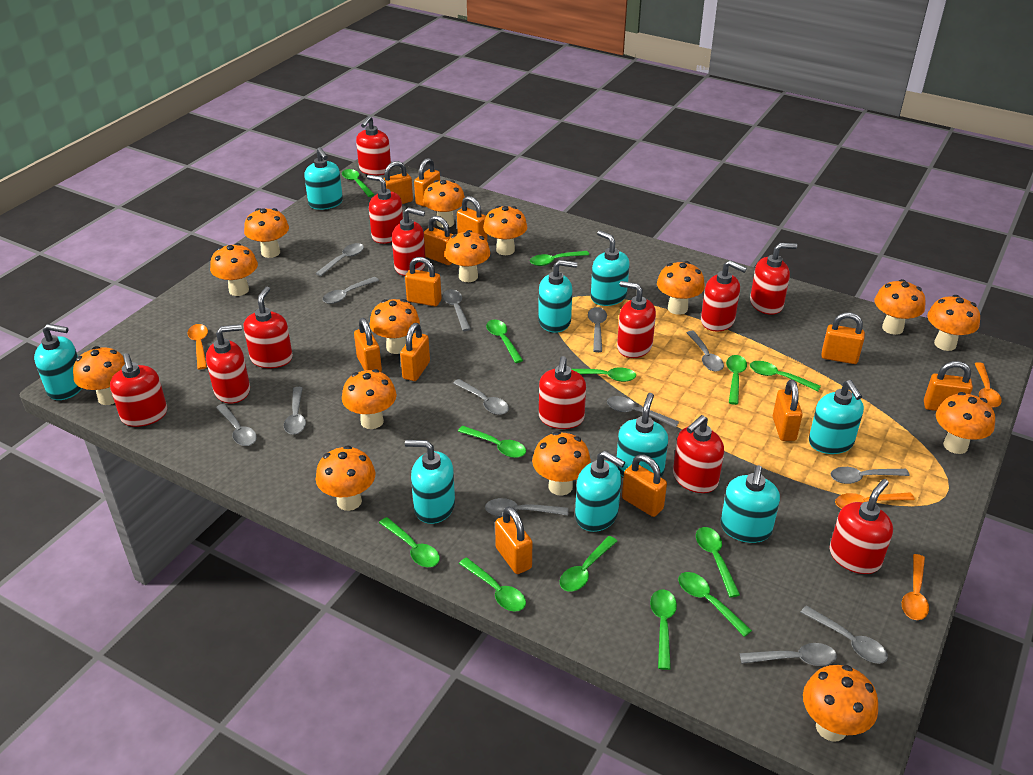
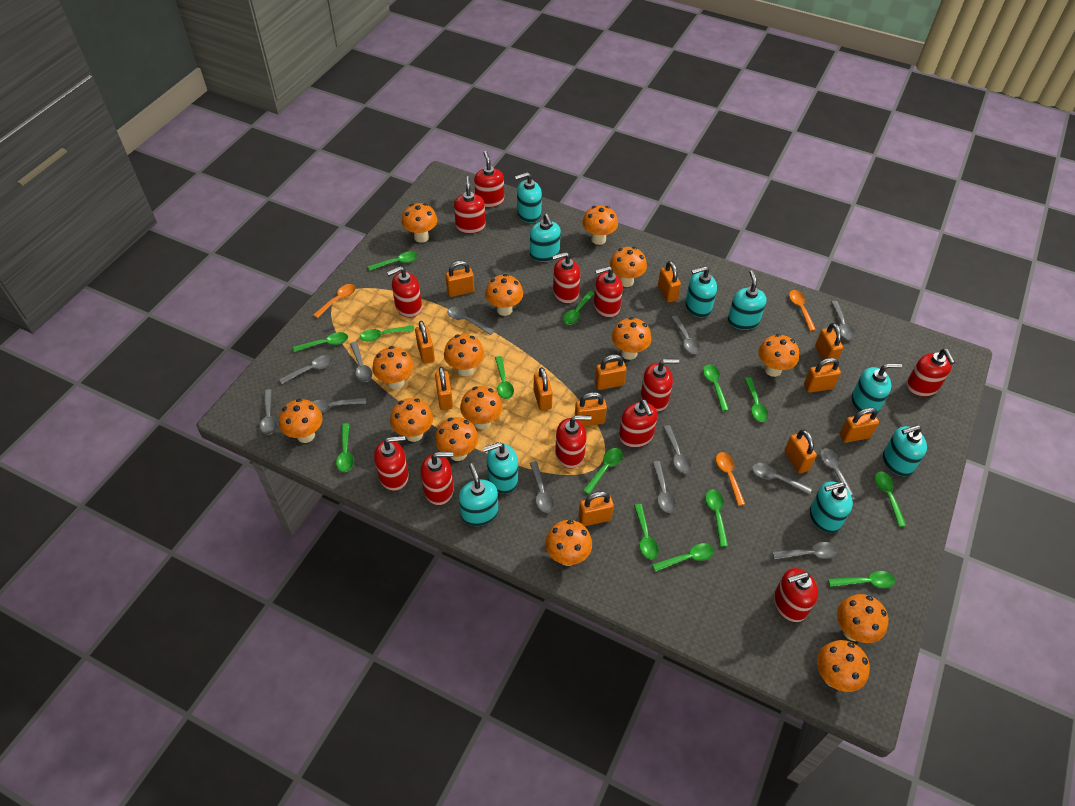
green spoon: 13 -> 14
orange spoon: 4 -> 3

